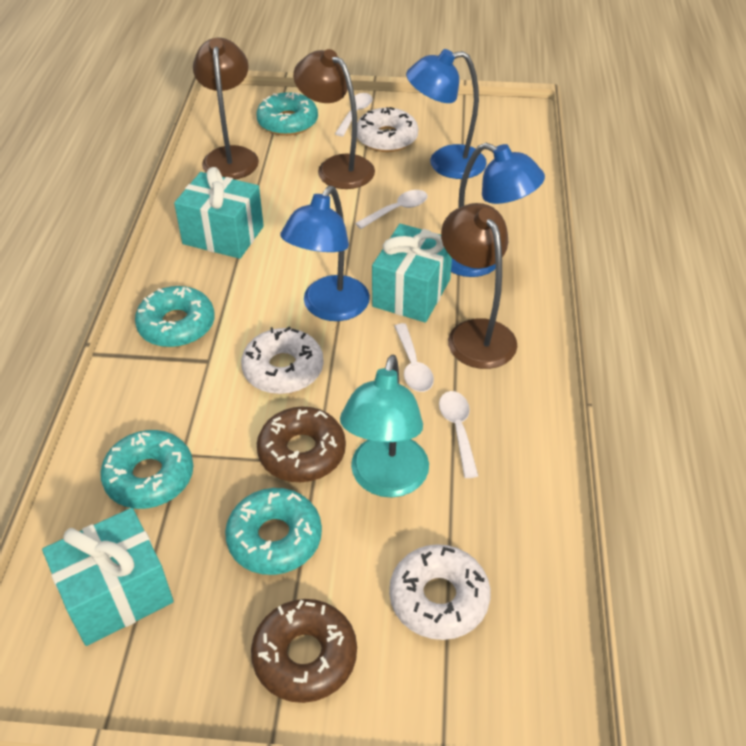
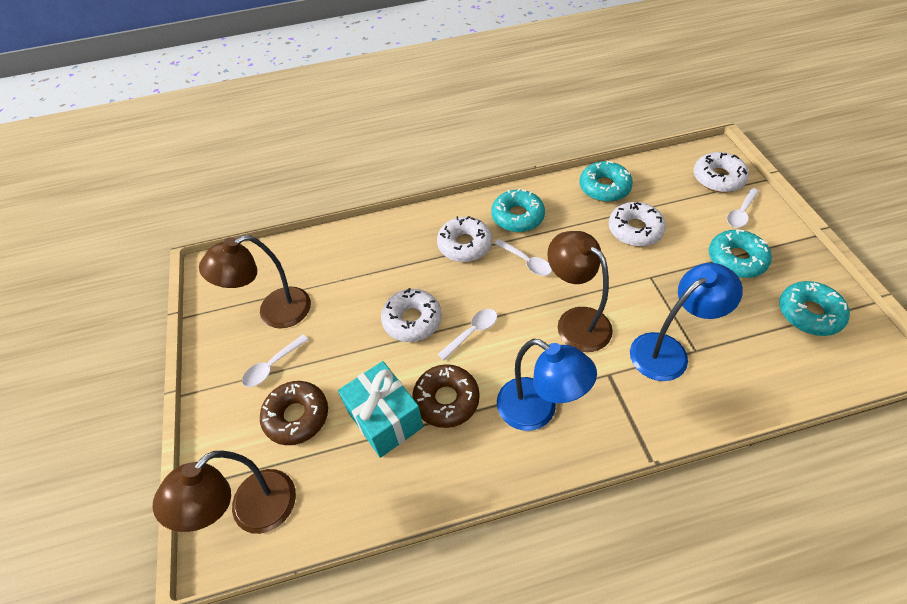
blue lamp: 3 -> 2
turquoise gift: 3 -> 1
turquoise lamp: 1 -> 0
white donut: 3 -> 4

